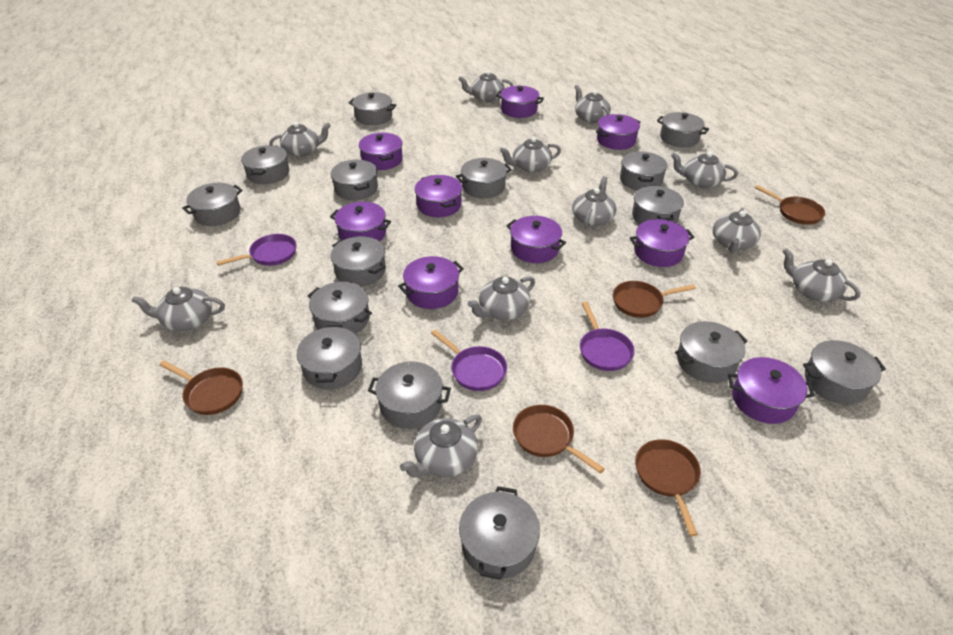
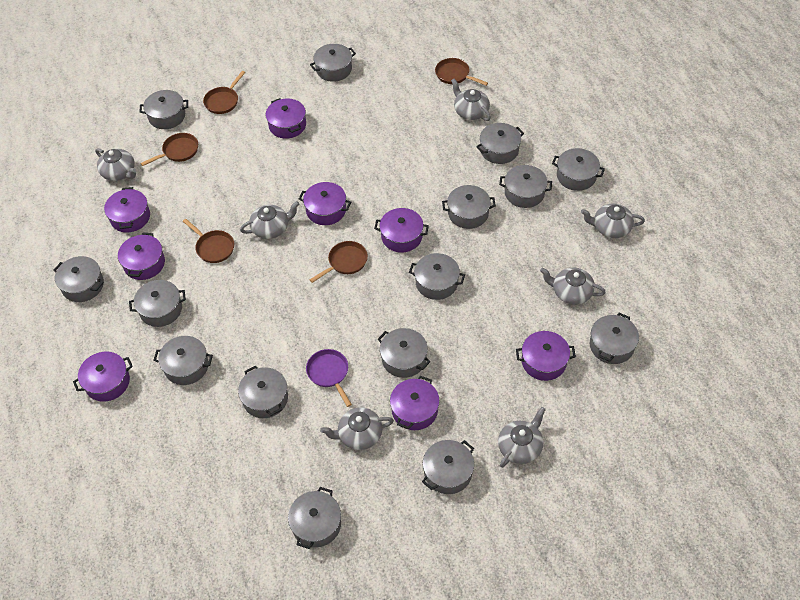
grey teapot: 11 -> 7
purple pan: 3 -> 1
purple pot: 9 -> 8

